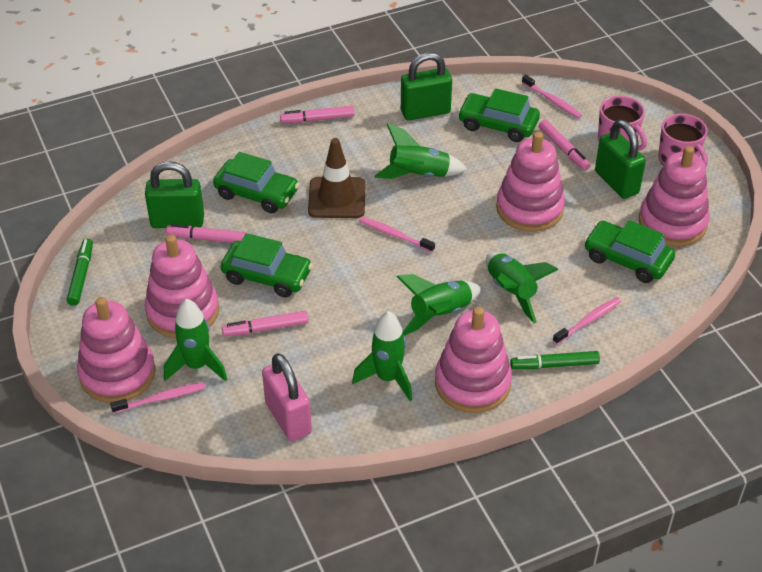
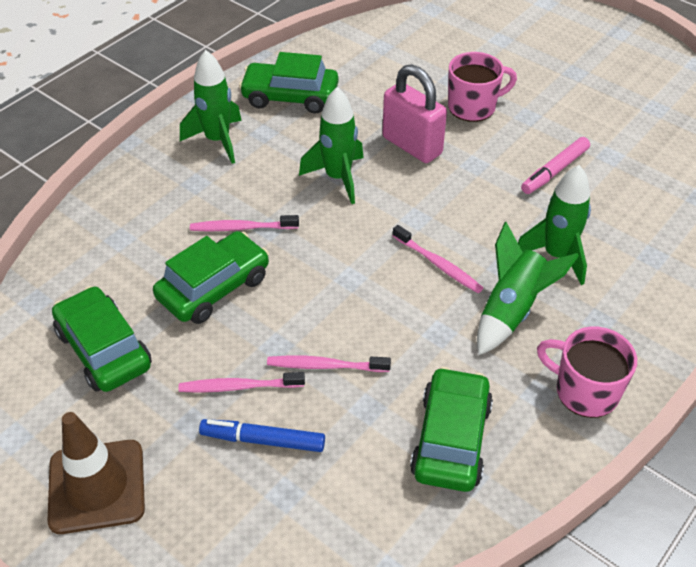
blue marker: 0 -> 1
green marker: 2 -> 0
green padlock: 3 -> 0
green rocket: 5 -> 4
pink marker: 4 -> 1
pink stacking toy: 5 -> 0

